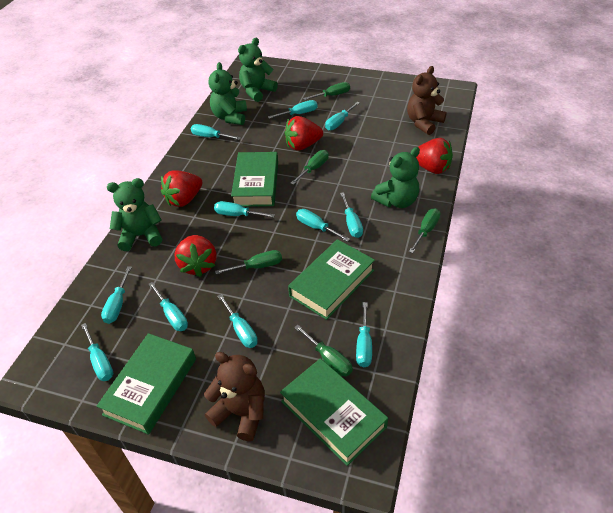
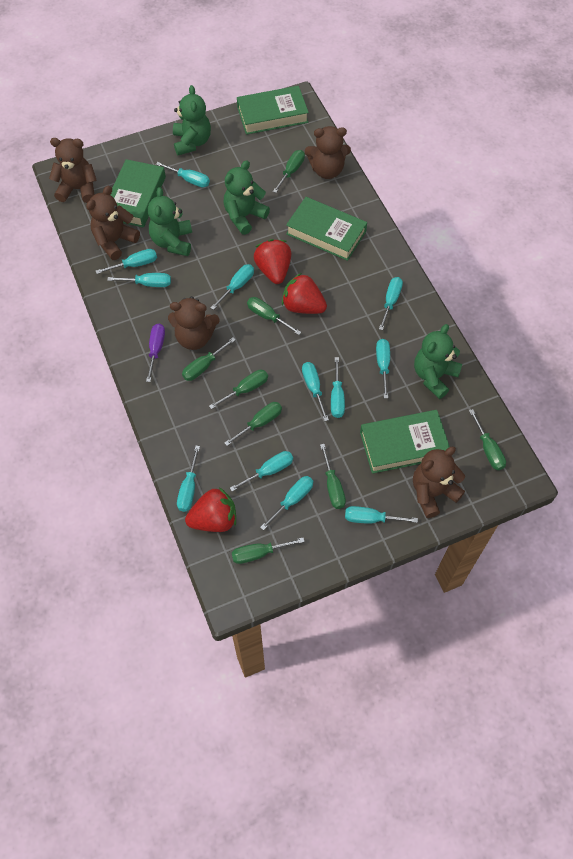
brown teddy bear: 2 -> 5
green screwdriver: 5 -> 8
purple screwdriver: 0 -> 1
red strawberry: 4 -> 3
turquoise screwdriver: 11 -> 12

